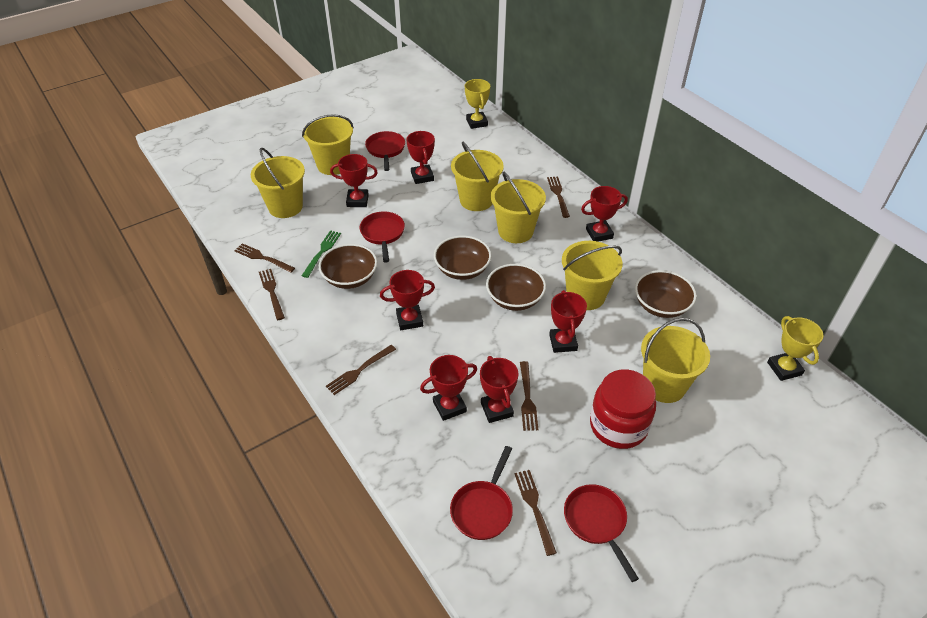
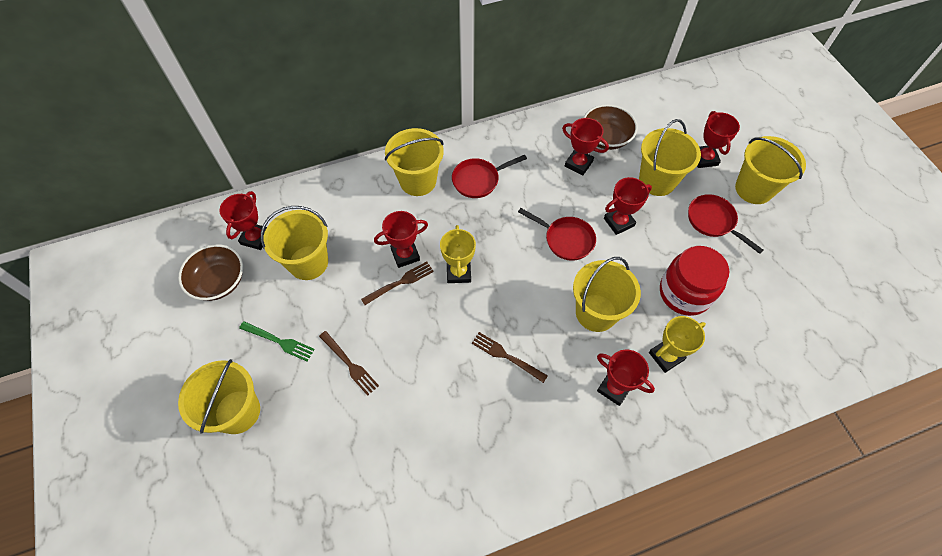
brown bowl: 4 -> 2
brown fork: 6 -> 3
red pan: 4 -> 3
red trophy: 7 -> 6

